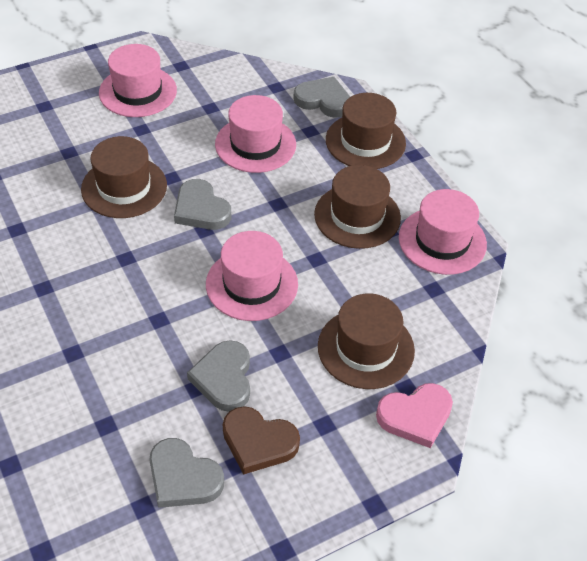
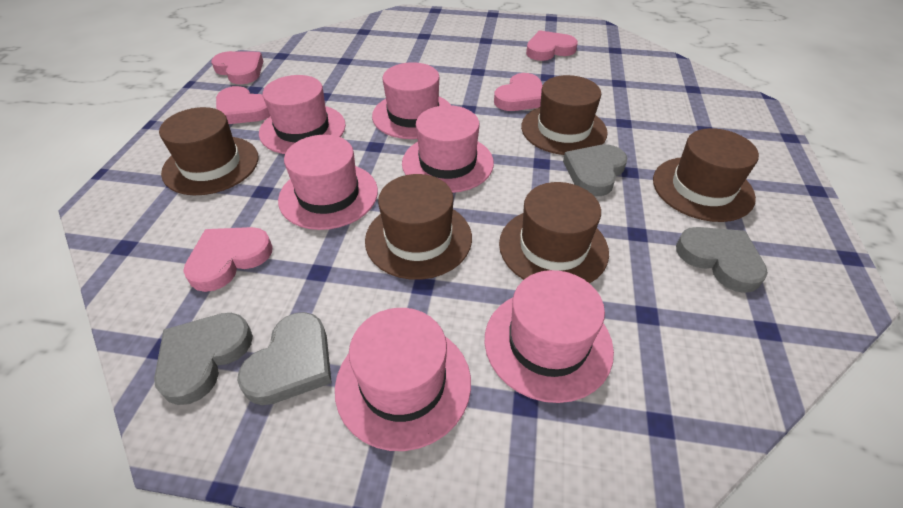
brown hat: 4 -> 5
brown heart: 1 -> 0
pink hat: 4 -> 6
pink heart: 1 -> 5

